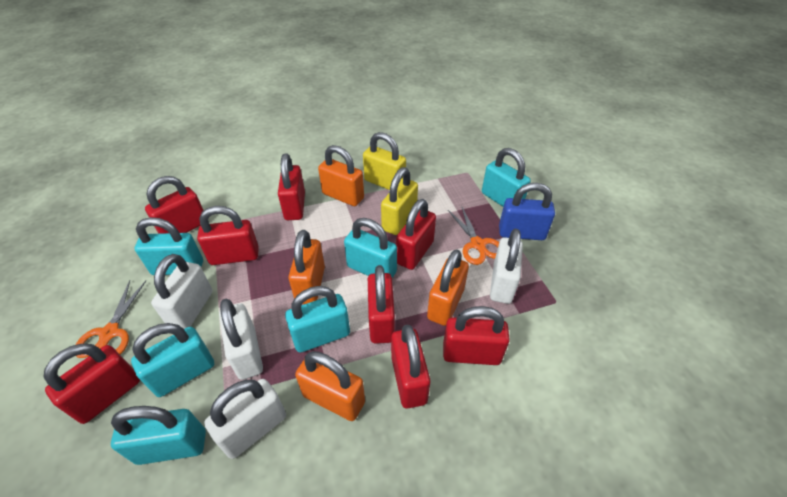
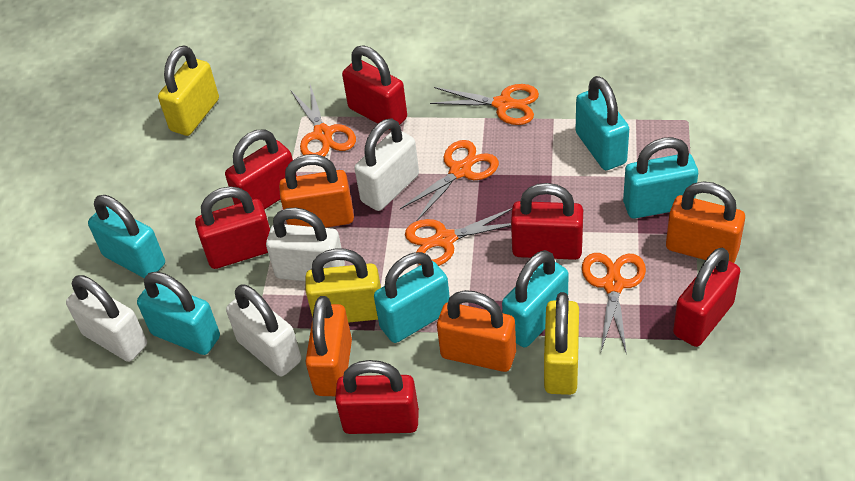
blue padlock: 1 -> 0
orange scissors: 2 -> 5
red padlock: 8 -> 6
yellow padlock: 2 -> 3

